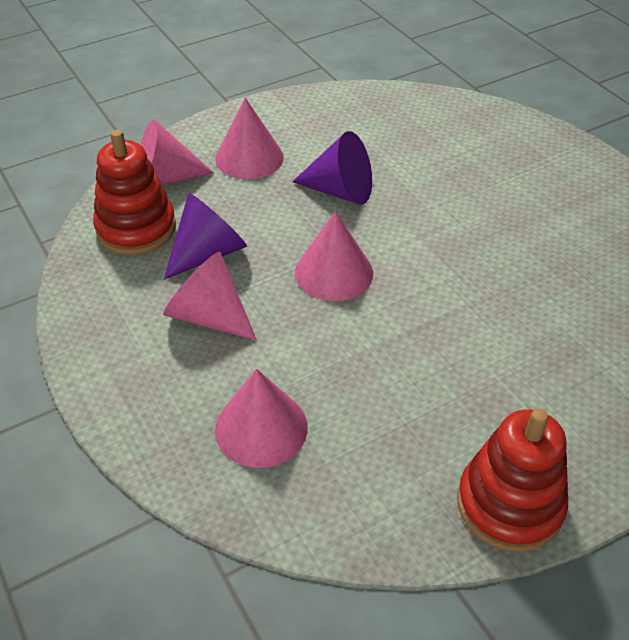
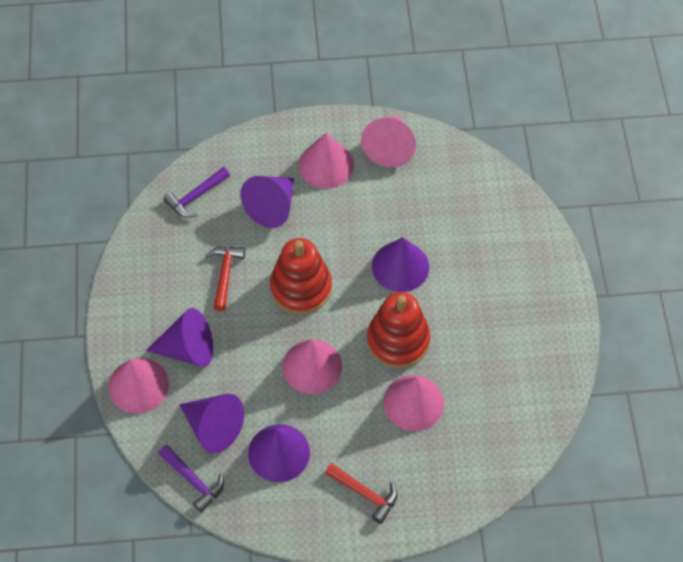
purple cone: 2 -> 5
purple hammer: 0 -> 2
red hammer: 0 -> 2

